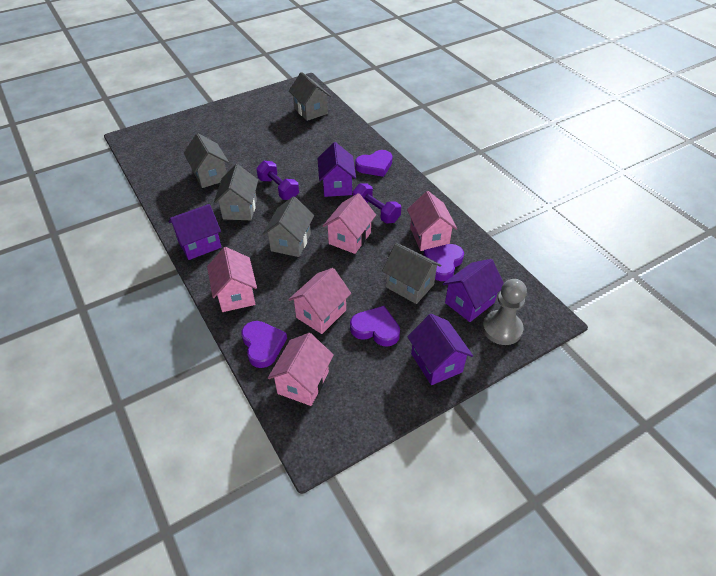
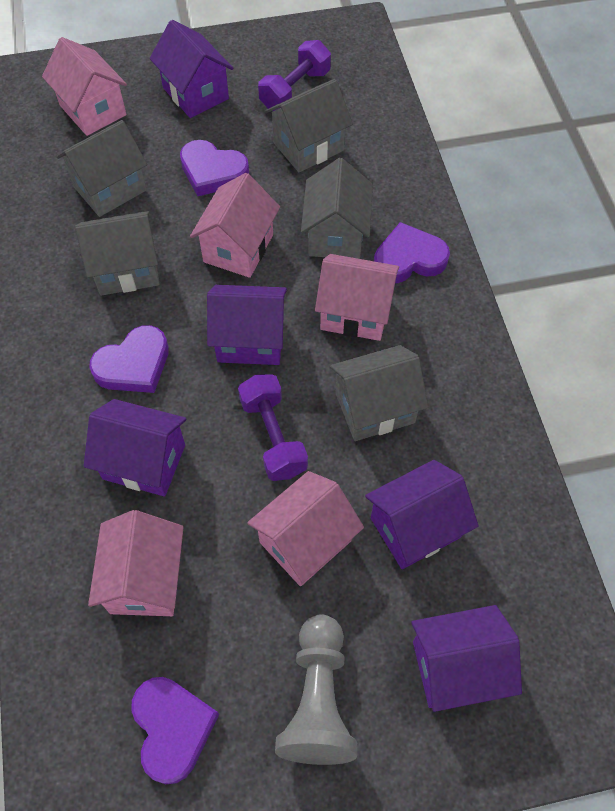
purple house: 4 -> 5

